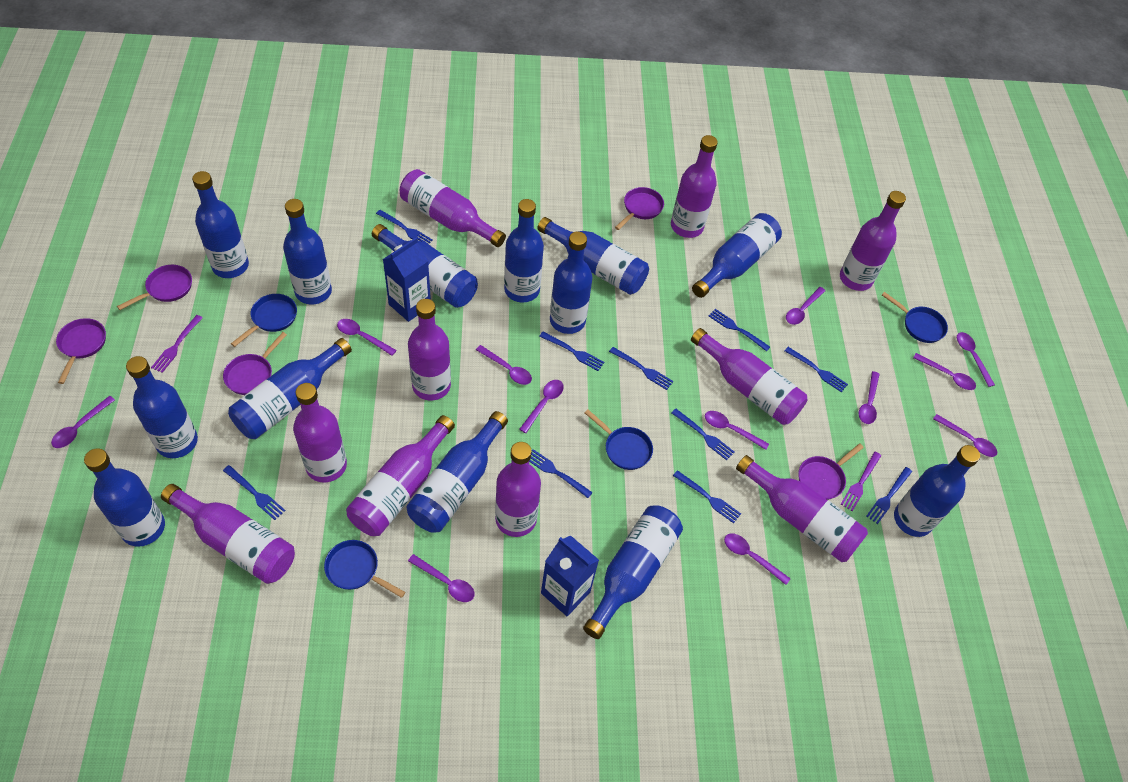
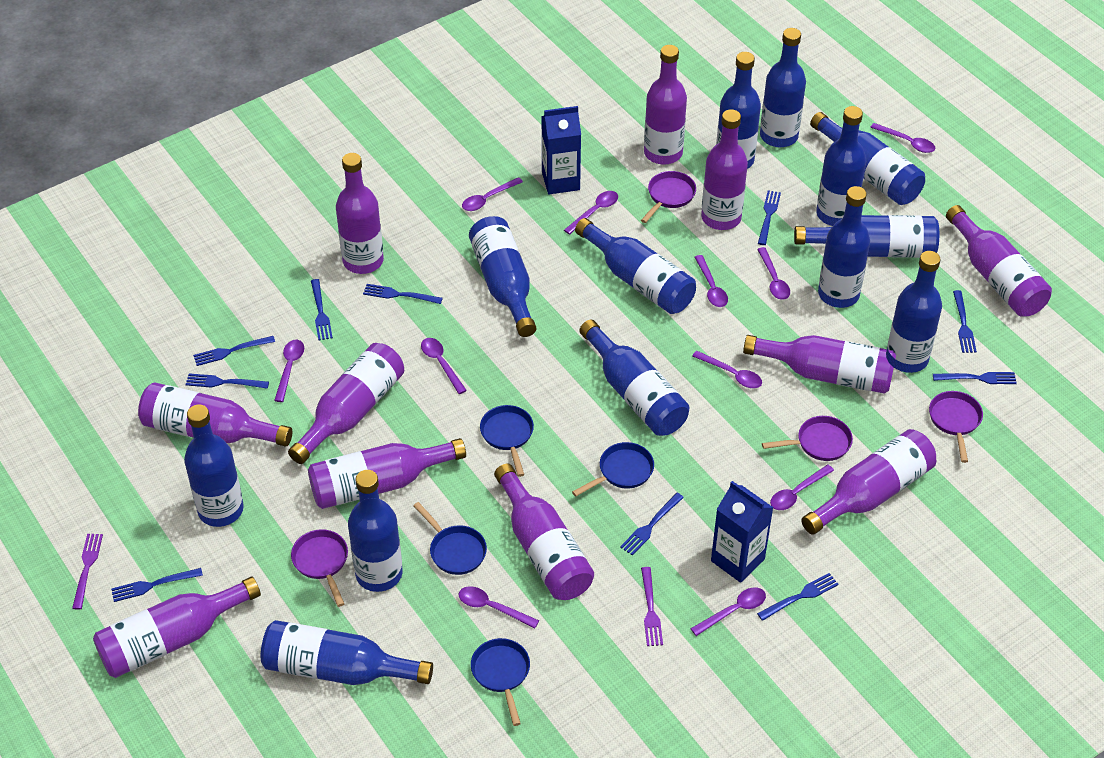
purple bottle: 10 -> 11
purple pan: 5 -> 4
purple spoon: 12 -> 11

